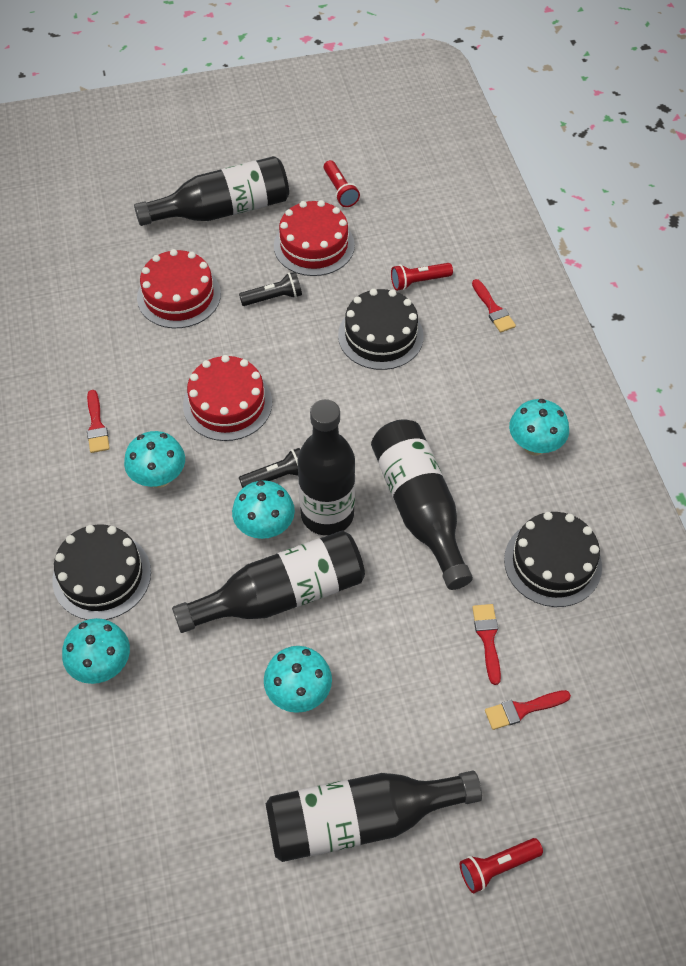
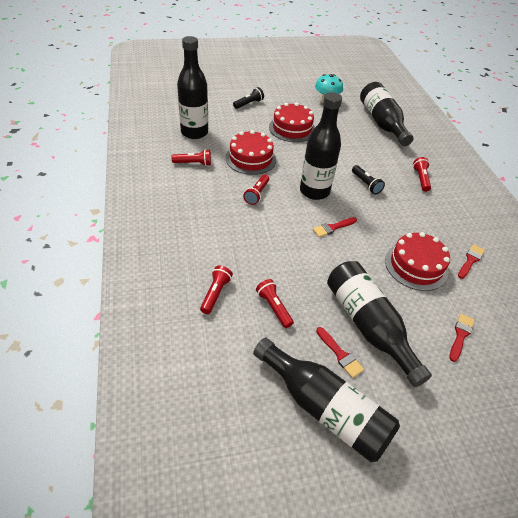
black cake: 3 -> 0
red flashlight: 3 -> 5
turquoise mushroom: 5 -> 1

